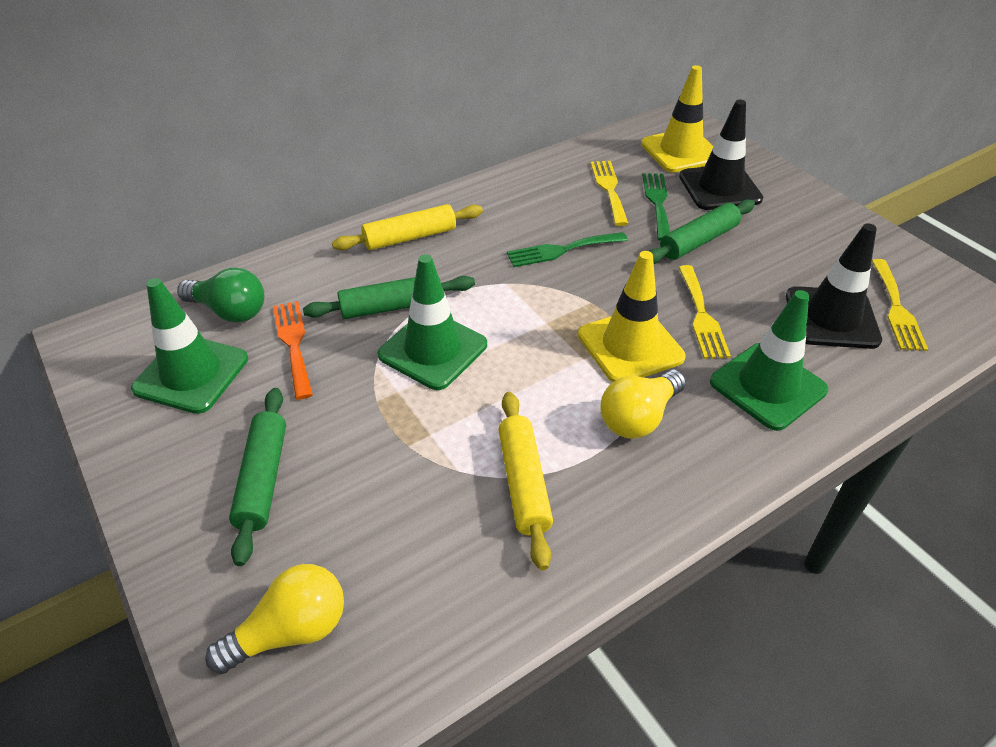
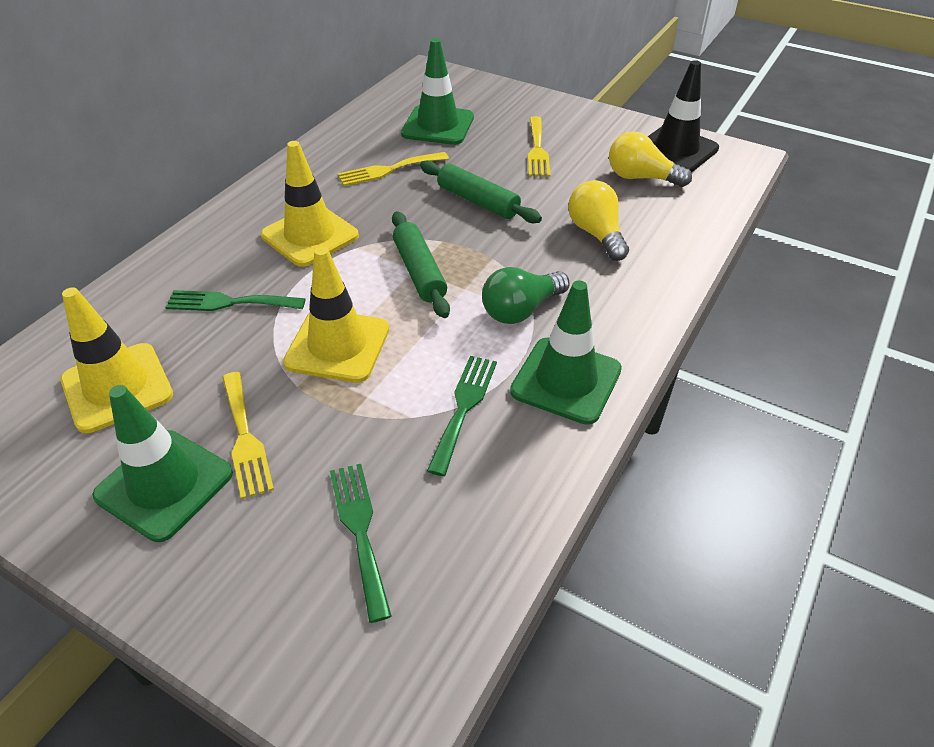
black traffic cone: 2 -> 1
green fork: 2 -> 3
green rolling pin: 3 -> 2
orange fork: 1 -> 0
yellow rolling pin: 2 -> 0
yellow traffic cone: 2 -> 3

